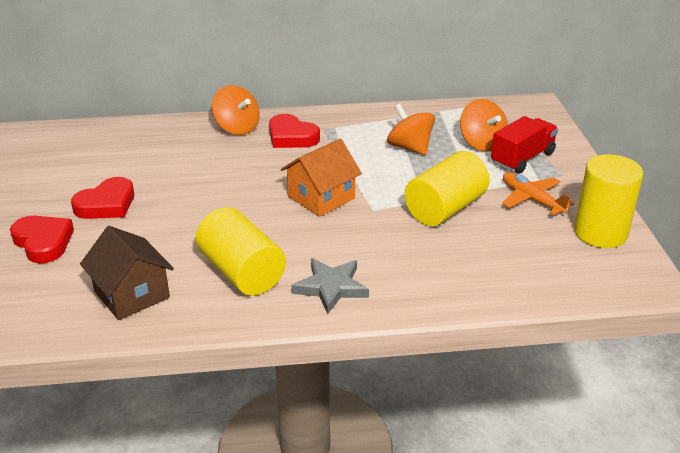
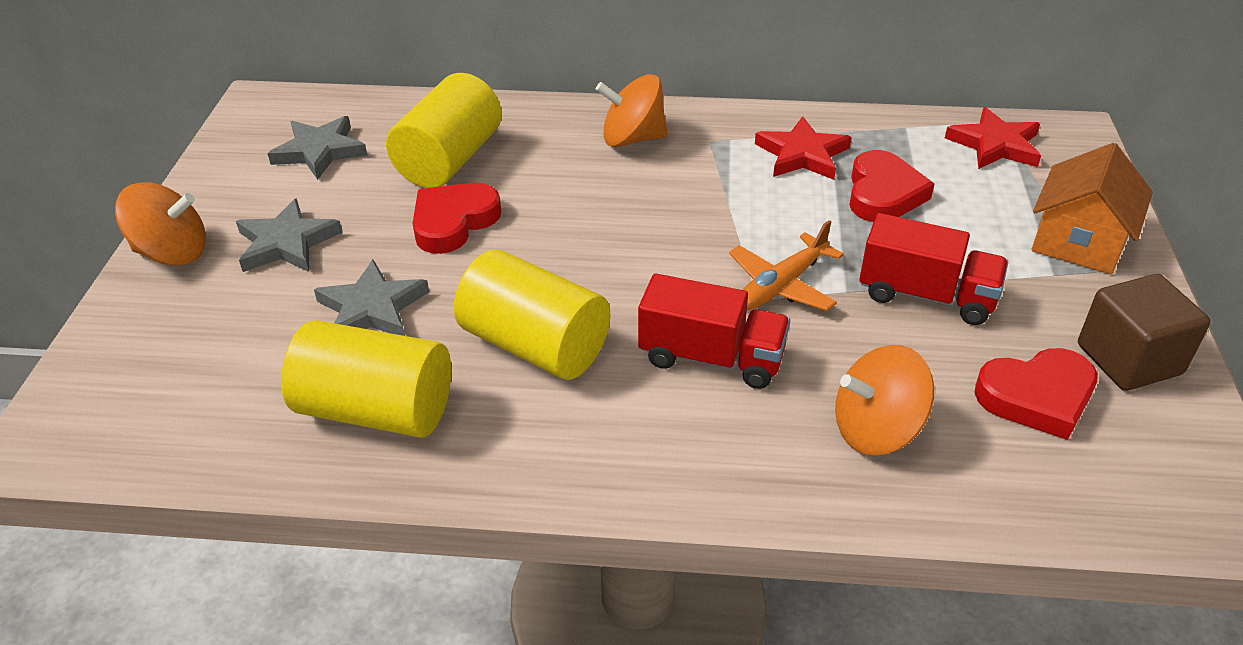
brown cube: 0 -> 1
brown house: 1 -> 0
grey star: 1 -> 3
red star: 0 -> 2
red truck: 1 -> 2

